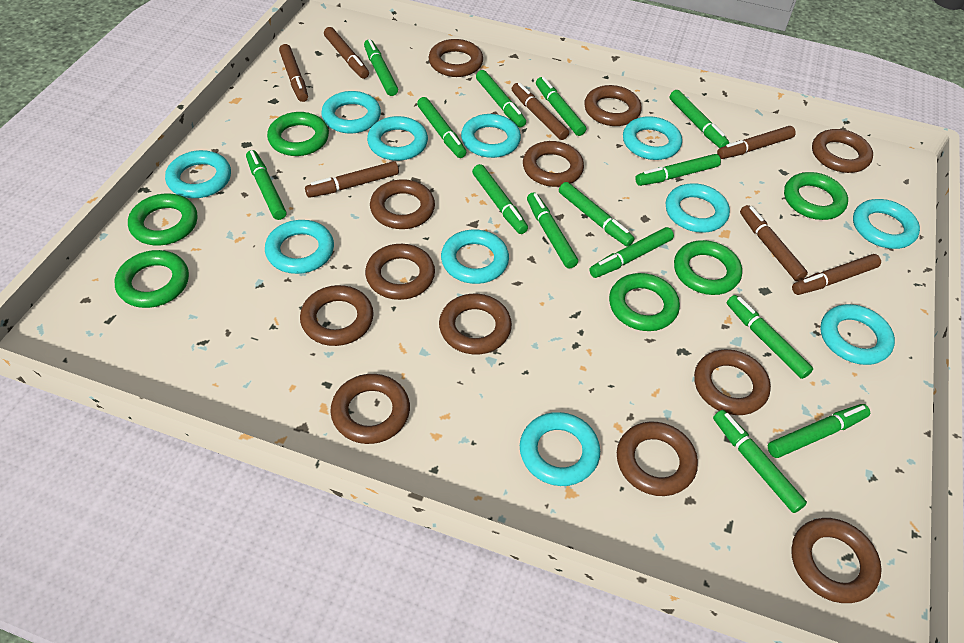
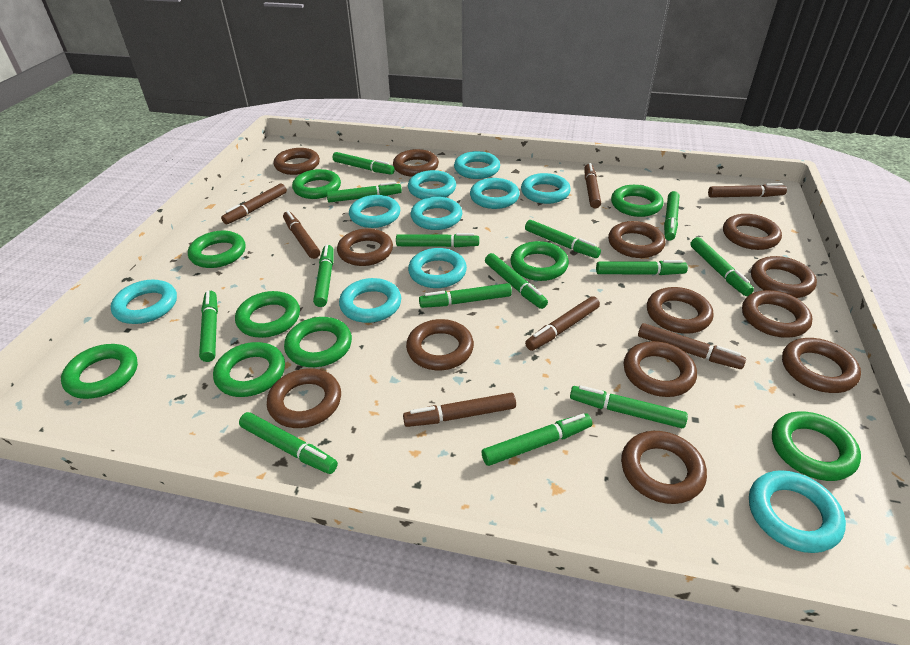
brown ring: 12 -> 13
green ring: 6 -> 9
turquoise ring: 11 -> 10

